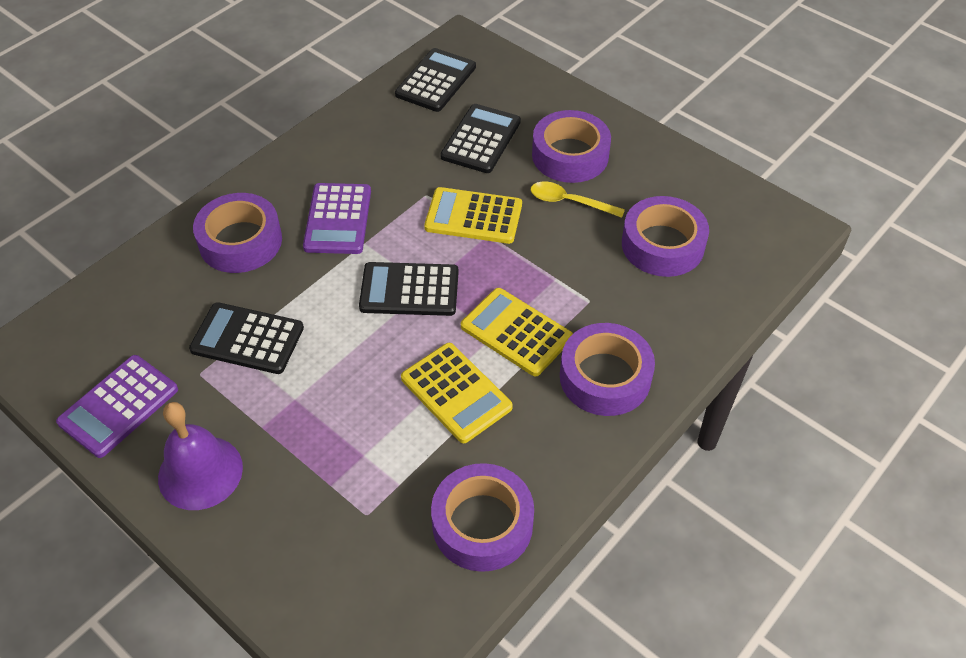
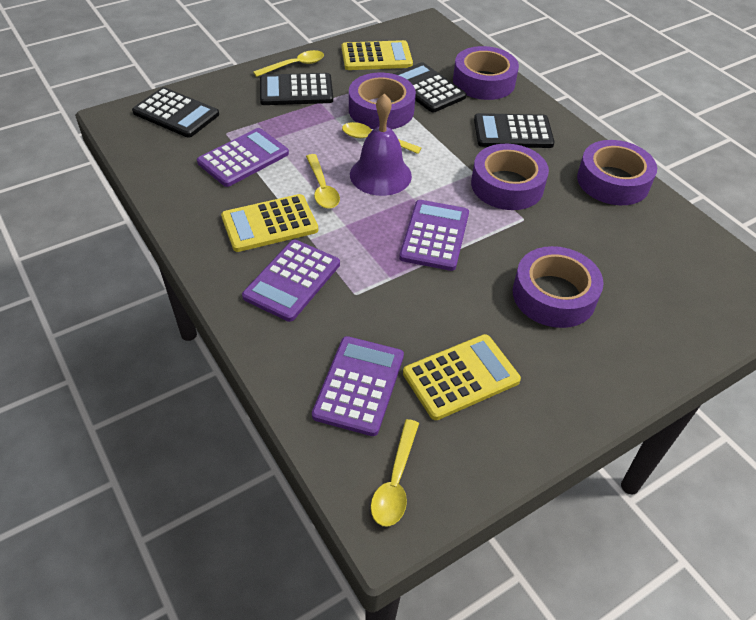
purple calculator: 2 -> 4
yellow spoon: 1 -> 4

